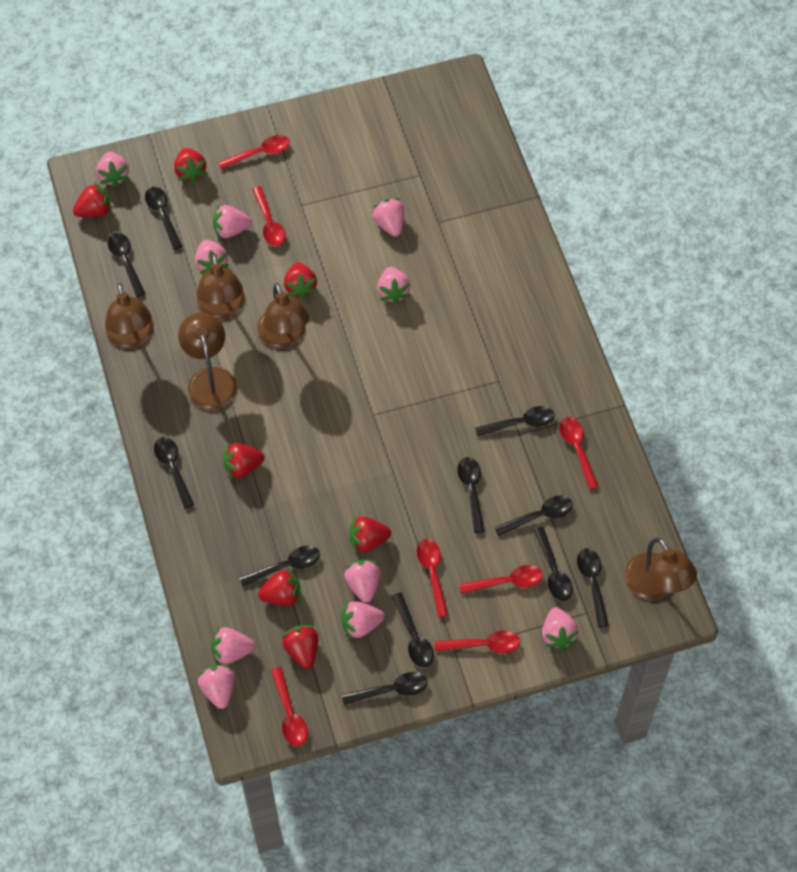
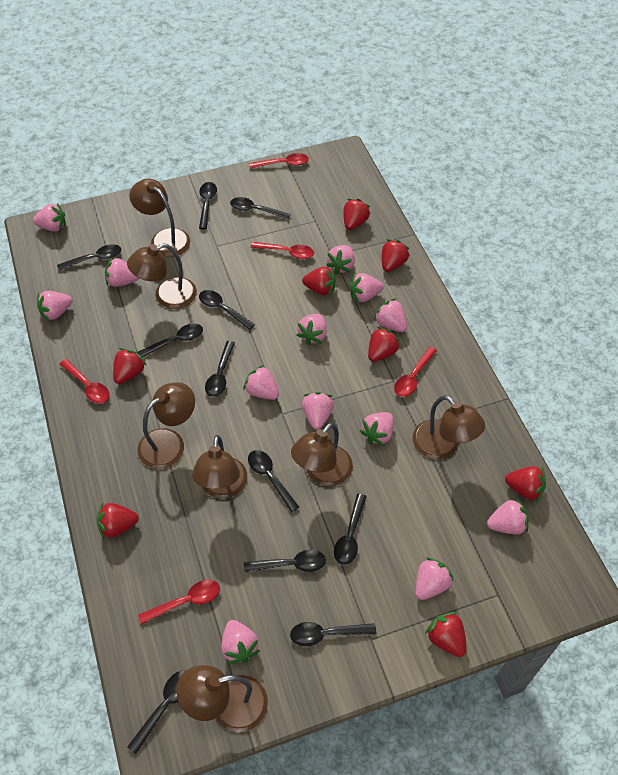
brown lamp: 5 -> 7
pink strawberry: 10 -> 13
red spoon: 7 -> 5
red strawberry: 7 -> 8

